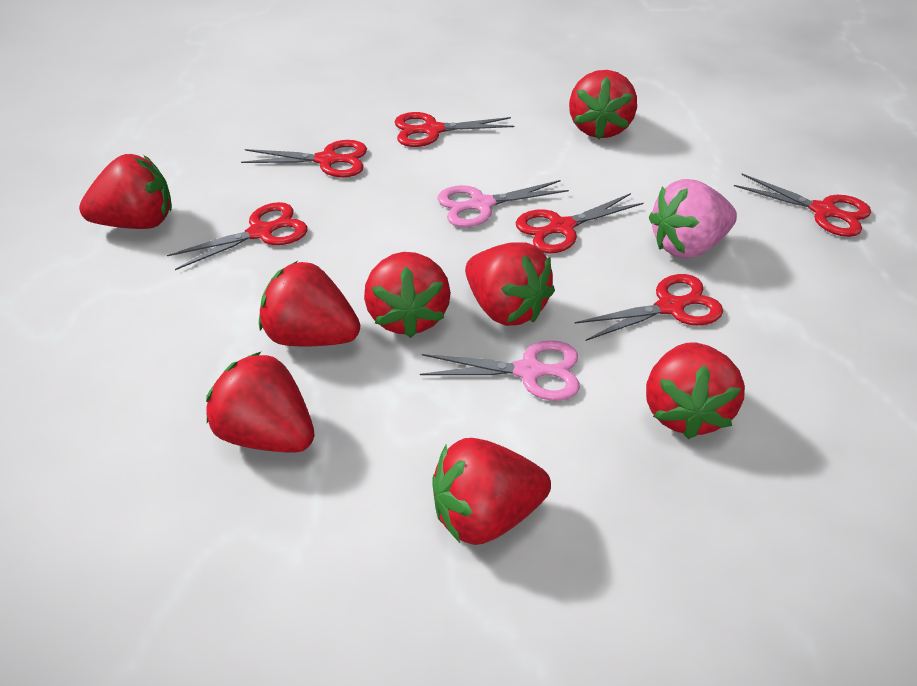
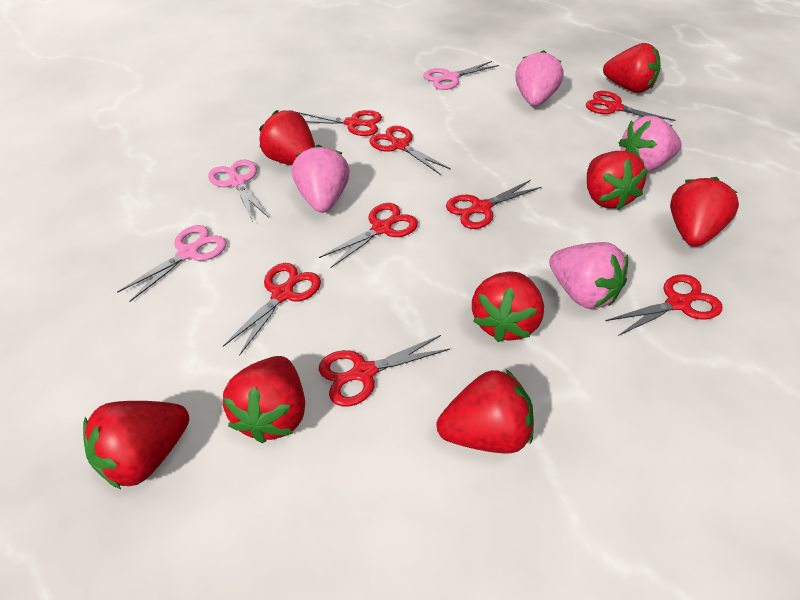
pink scissors: 2 -> 3
pink strawberry: 1 -> 4
red scissors: 6 -> 8

